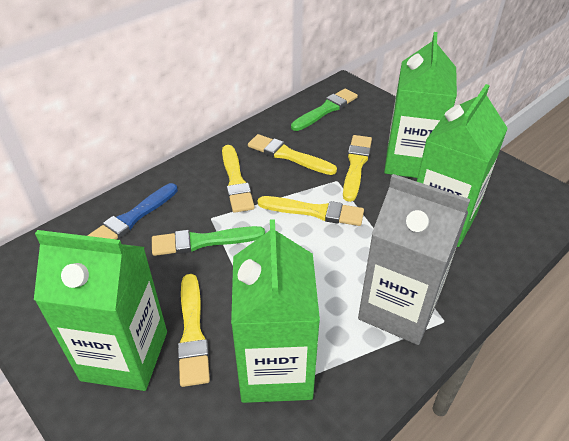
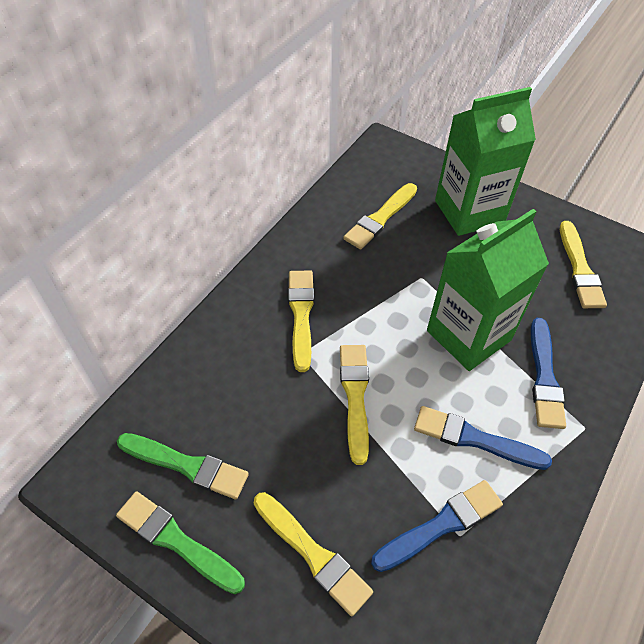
blue brush: 1 -> 3
green carton: 4 -> 2
grey carton: 1 -> 0

